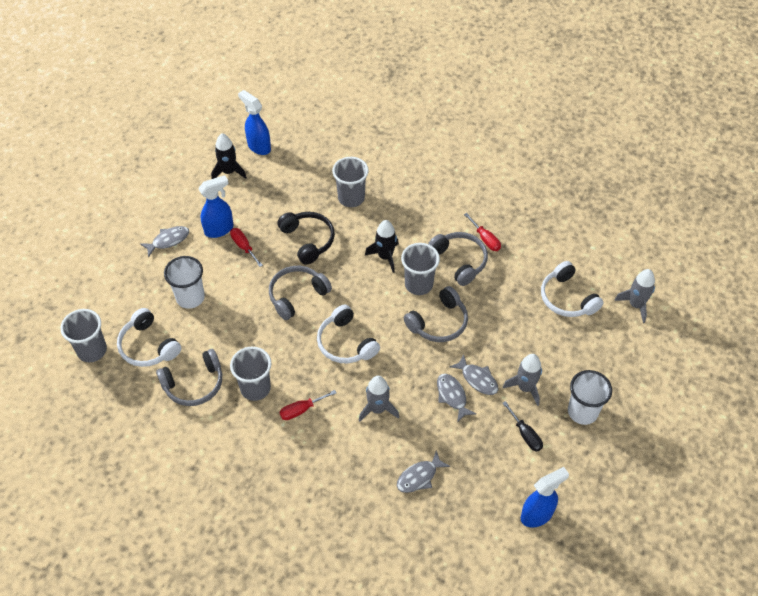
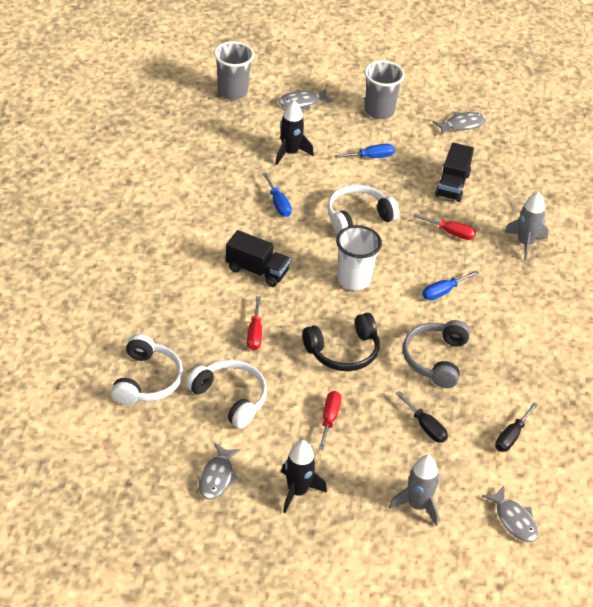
black screwdriver: 1 -> 2
black truck: 0 -> 2
blue screwdriver: 0 -> 3
blue spray bottle: 3 -> 0
grey cup: 4 -> 2
grey headphones: 4 -> 1
grey rocket: 3 -> 2
white cup: 2 -> 1

